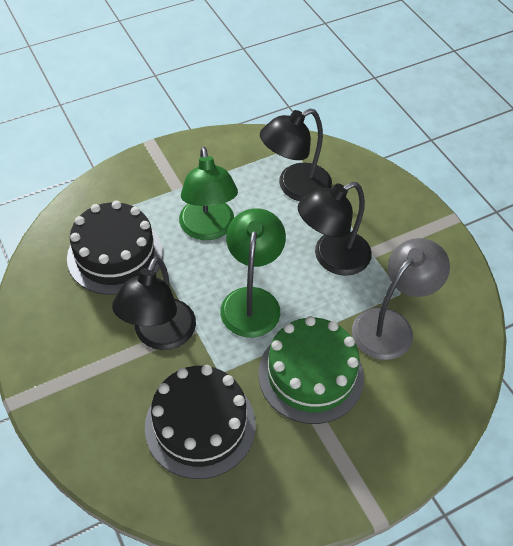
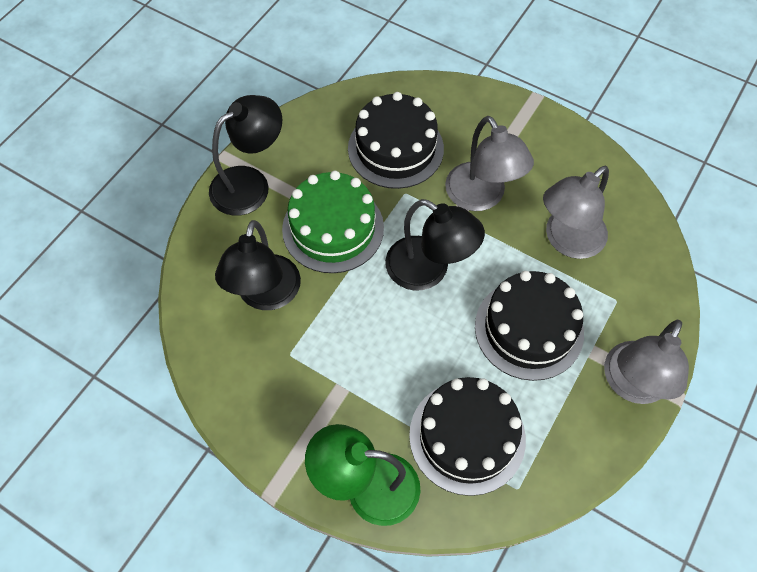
black cake: 2 -> 3
green lamp: 2 -> 1
grey lamp: 1 -> 3

